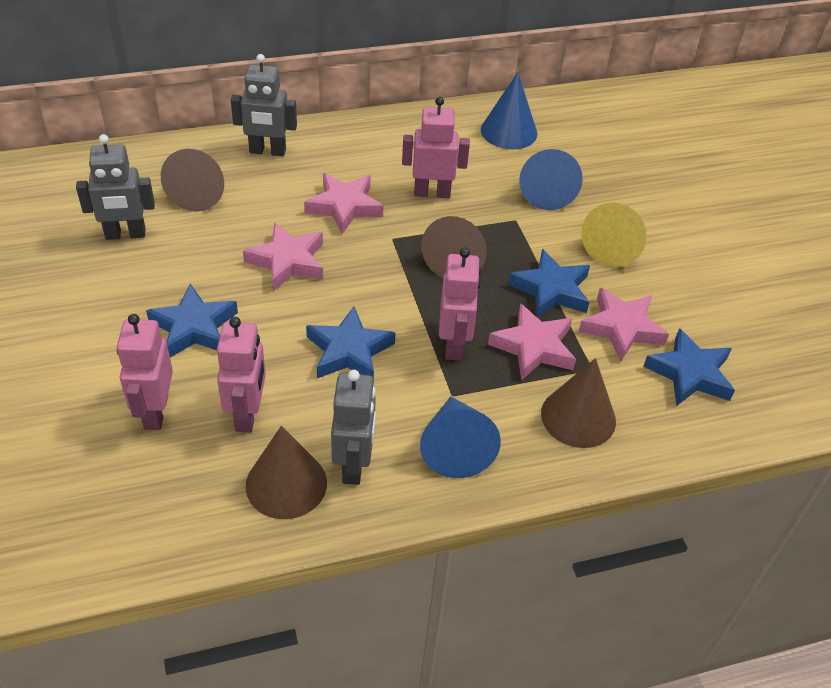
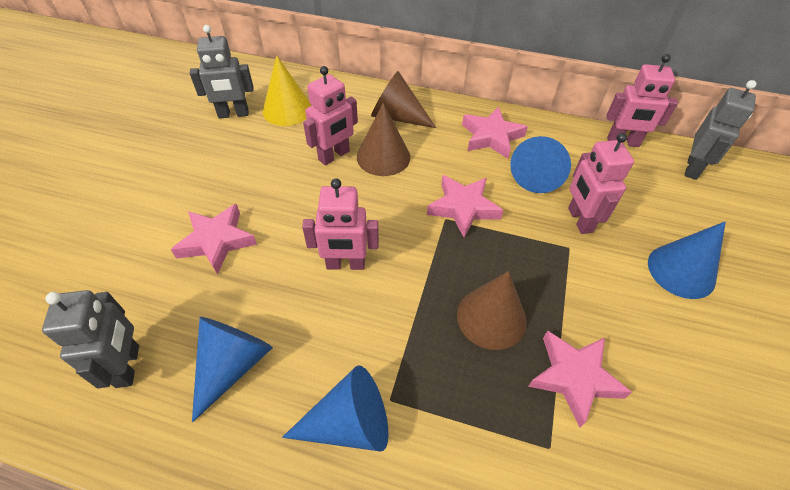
blue cone: 3 -> 4
blue star: 4 -> 0
brown cone: 4 -> 3

